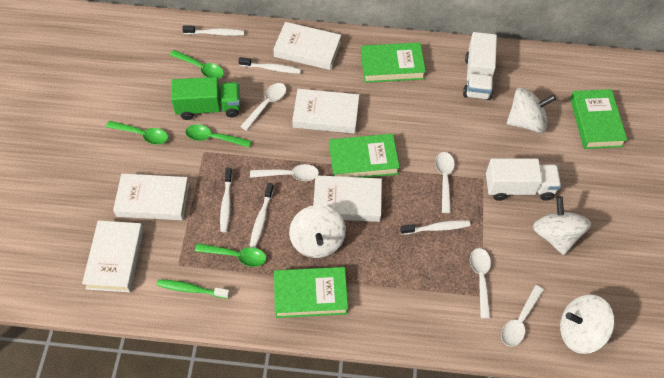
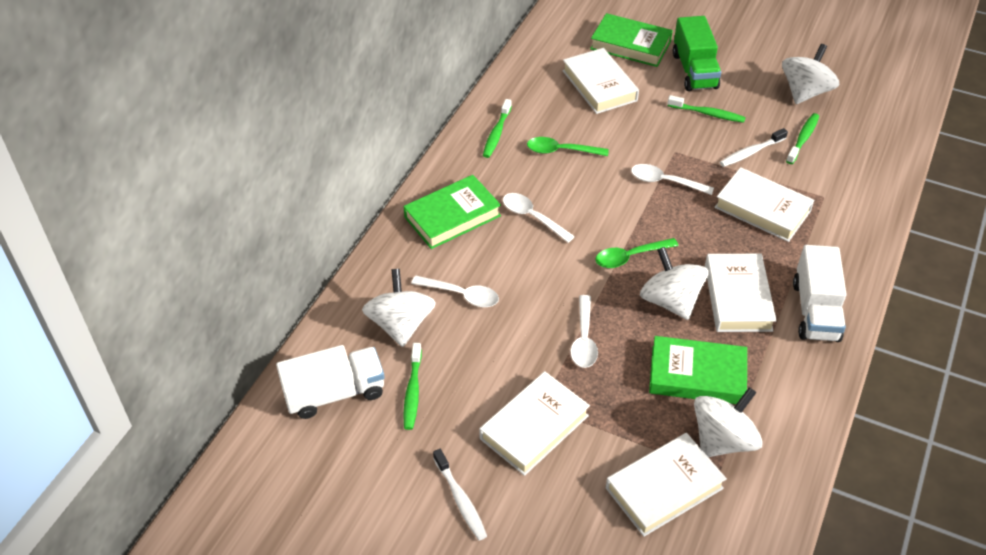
green book: 4 -> 3
green spoon: 4 -> 2
green toothbrush: 1 -> 4
white spoon: 5 -> 4
white toothbrush: 5 -> 2

